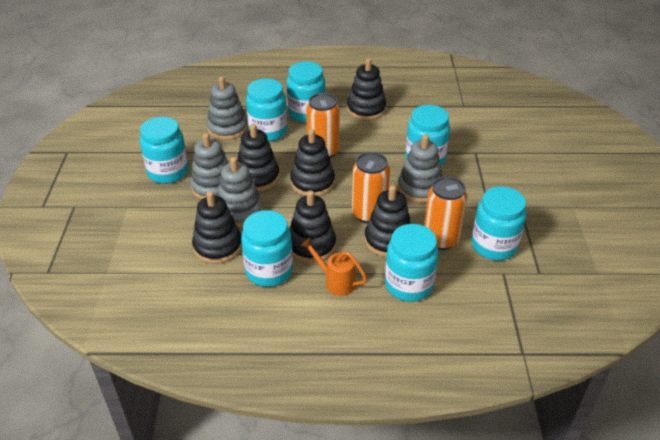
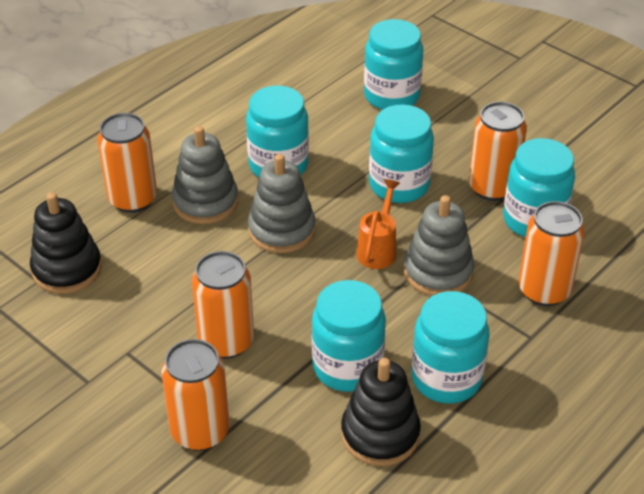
black stacking toy: 6 -> 2
grey stacking toy: 4 -> 3
orange can: 3 -> 5
turquoise jar: 7 -> 6

